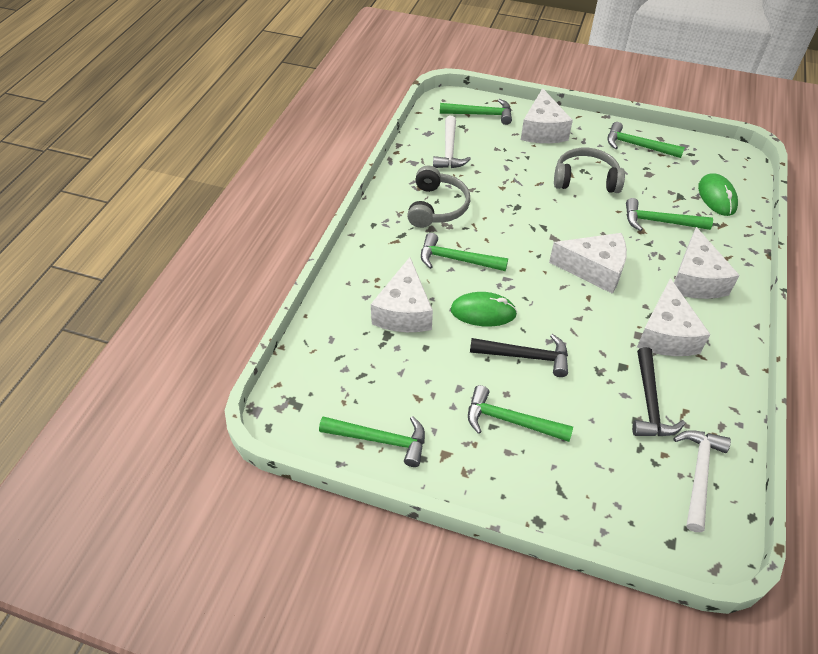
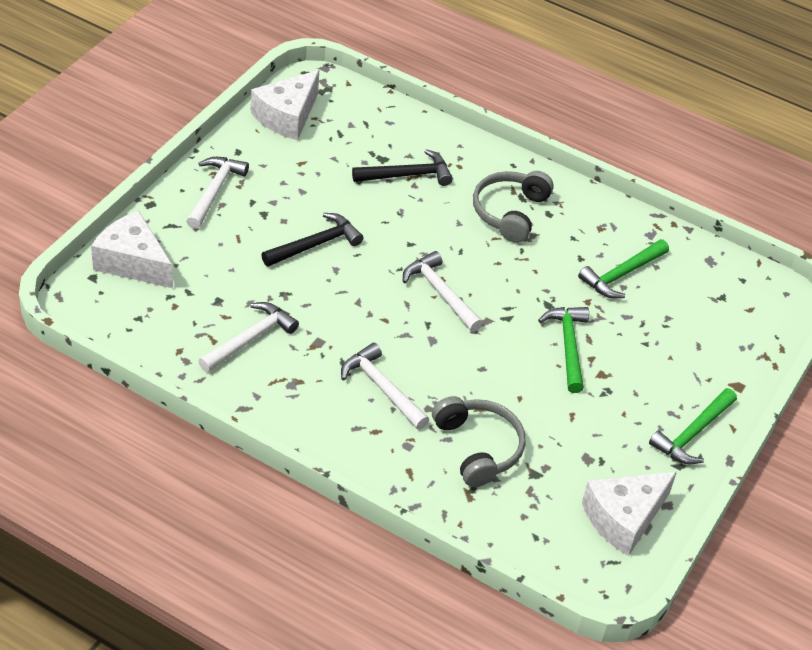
green hammer: 6 -> 3
green mouse: 2 -> 0
white cheese: 5 -> 3
white hammer: 2 -> 4

